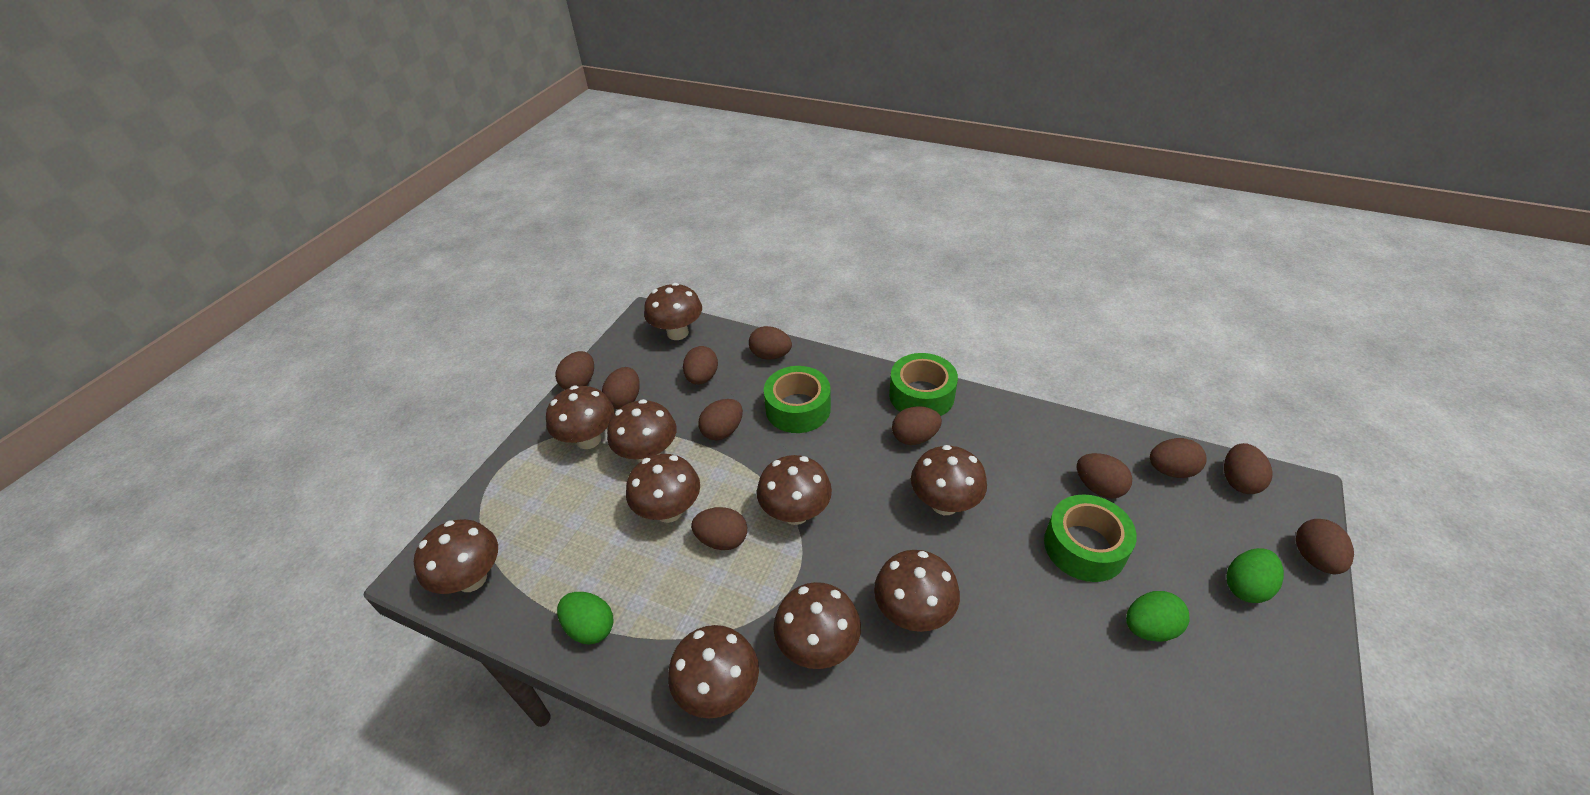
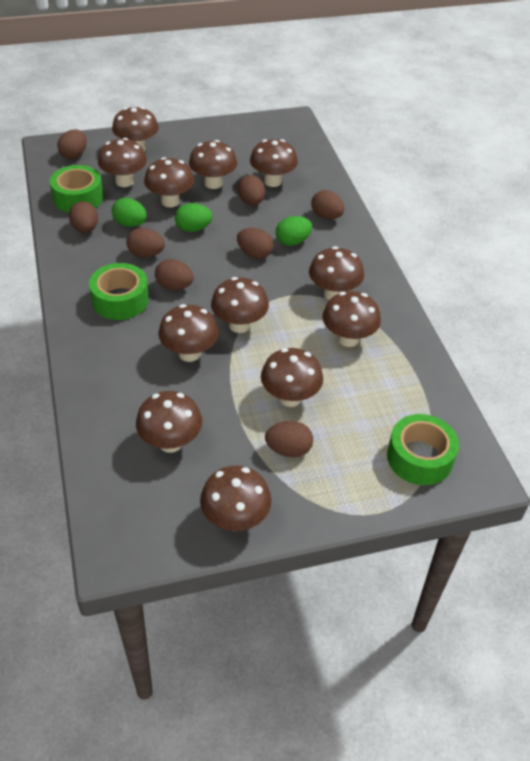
brown egg: 11 -> 8
brown mushroom: 10 -> 12

